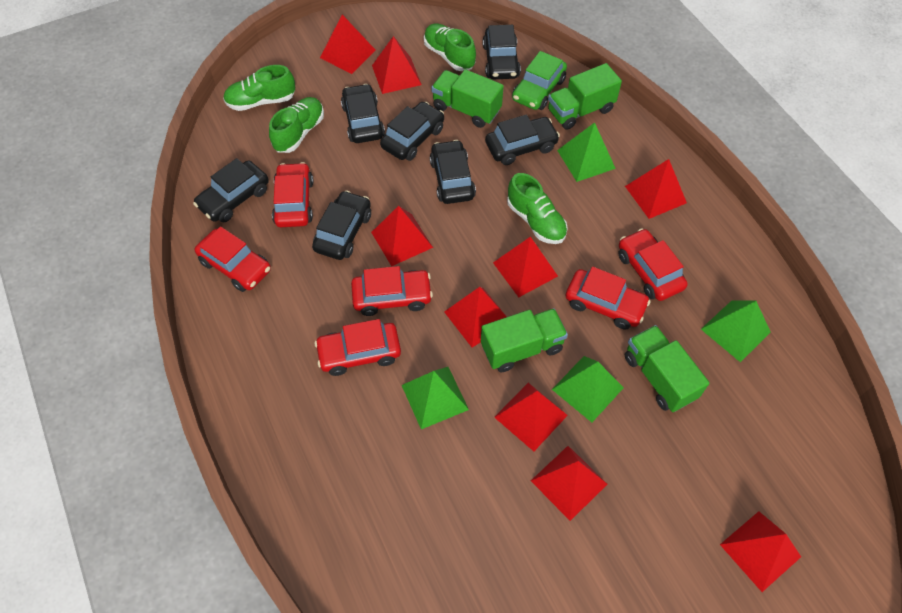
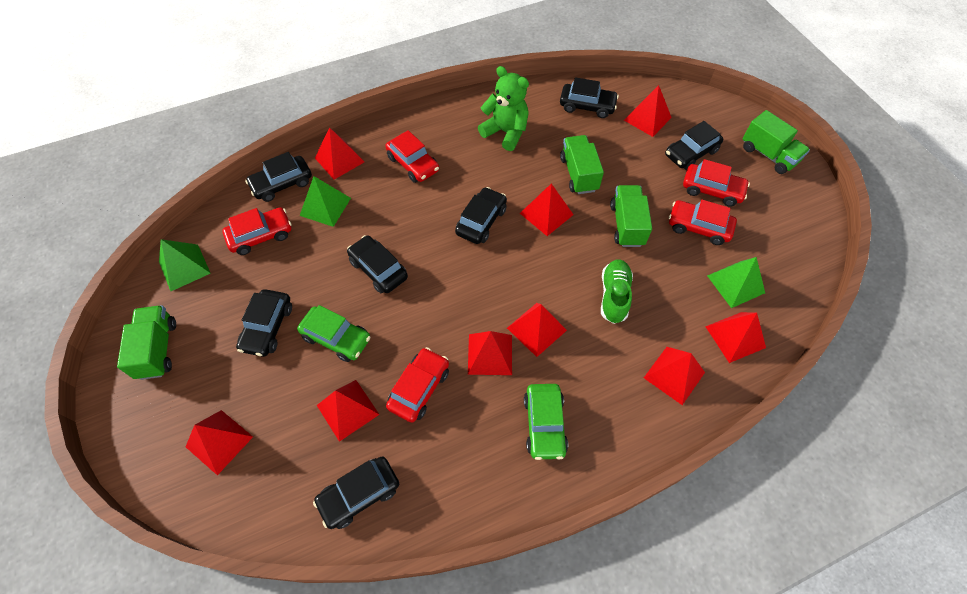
green car: 1 -> 2
green pyramid: 4 -> 3
green shoe: 4 -> 1
green teddy bear: 0 -> 1
red car: 6 -> 5

